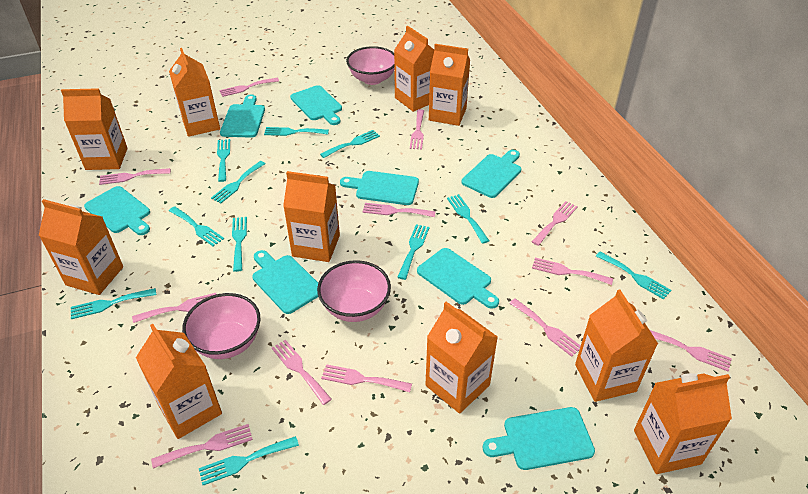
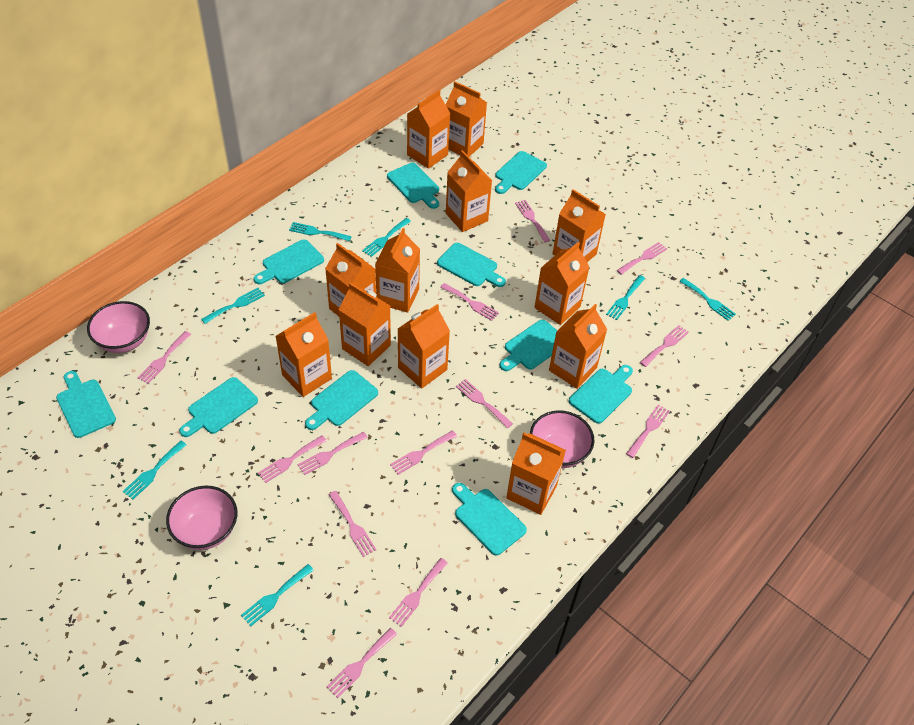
orange carton: 10 -> 12
pink fork: 12 -> 13
turquoise cutting board: 8 -> 10
turquoise fork: 11 -> 7

